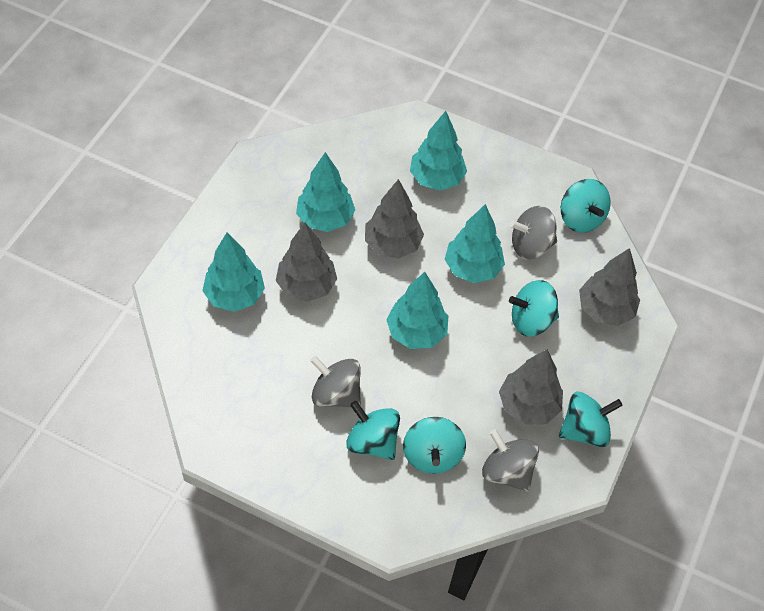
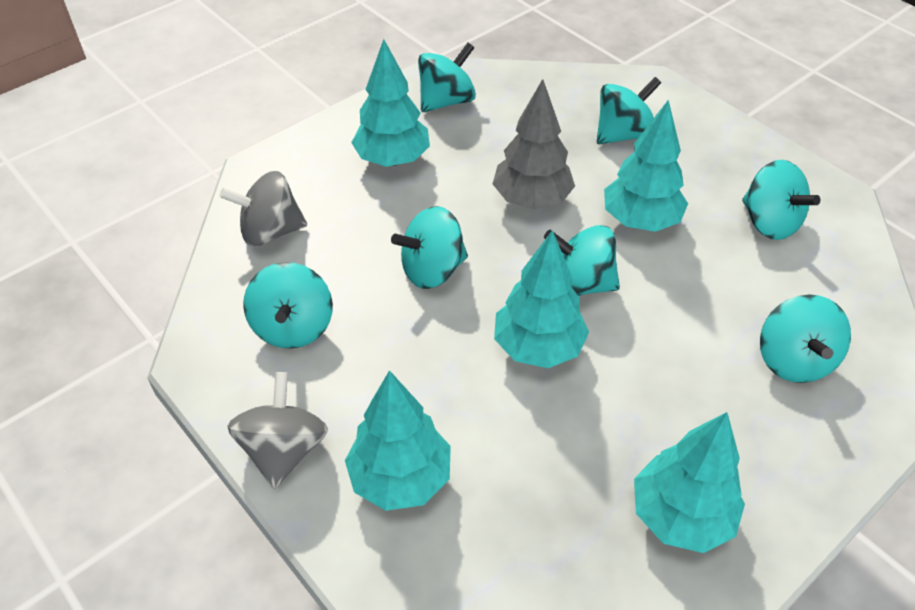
grey spinning top: 3 -> 2
grey tree: 4 -> 1
turquoise spinning top: 5 -> 7

